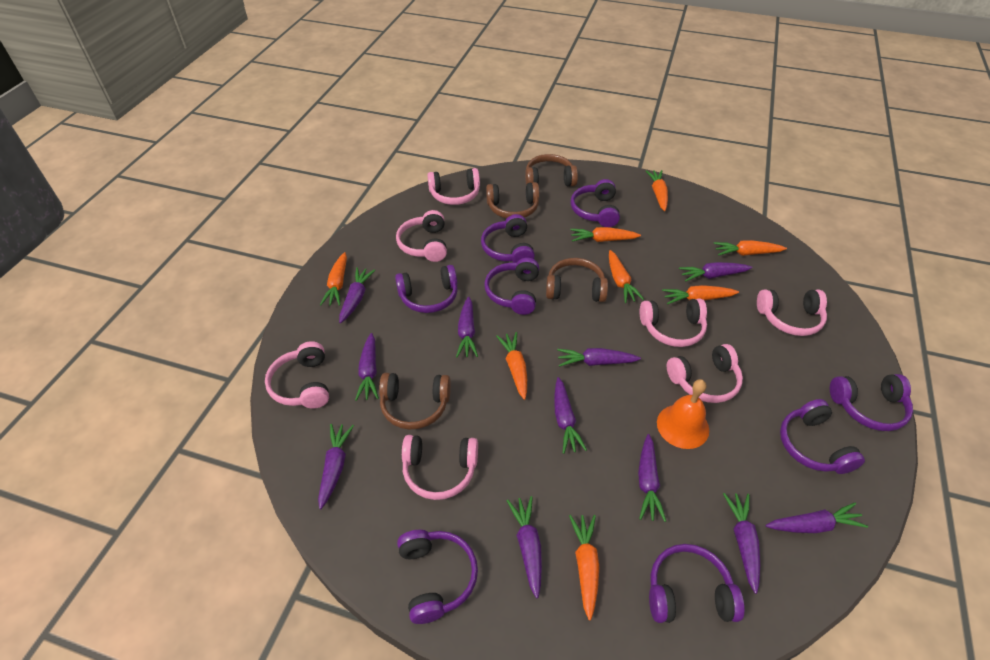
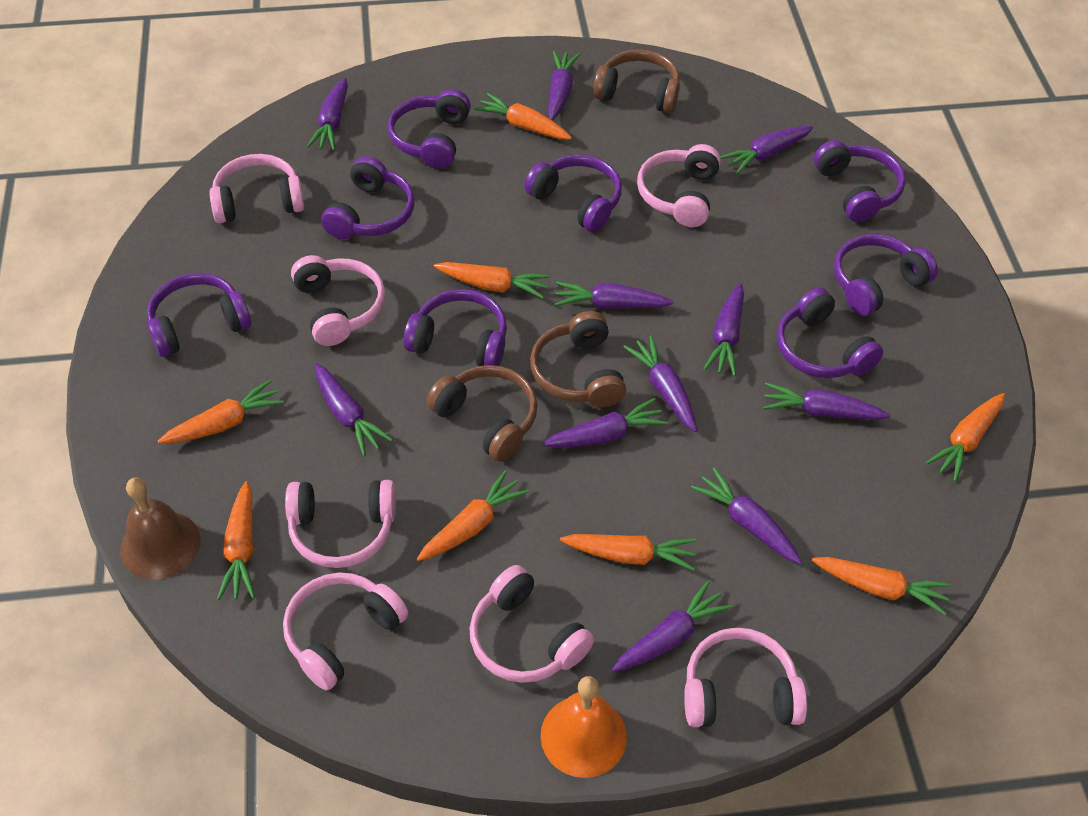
brown bell: 0 -> 1
brown headphones: 4 -> 3

